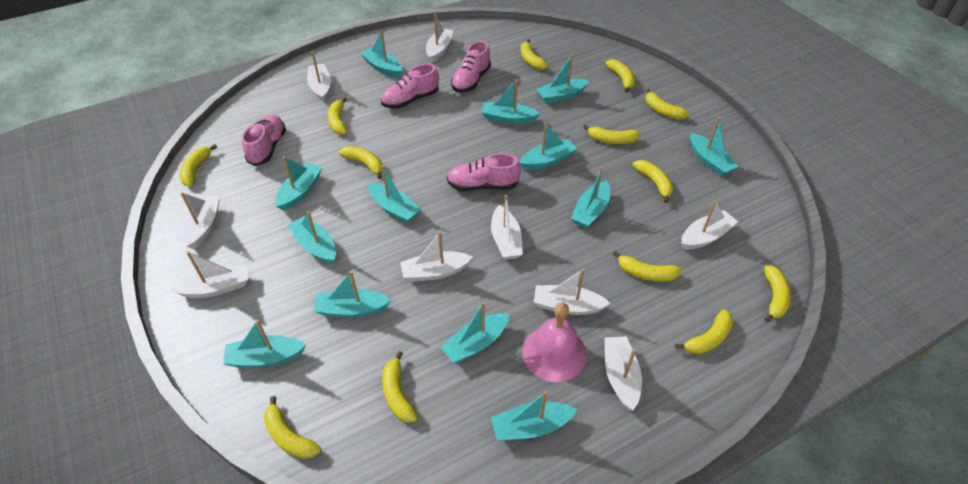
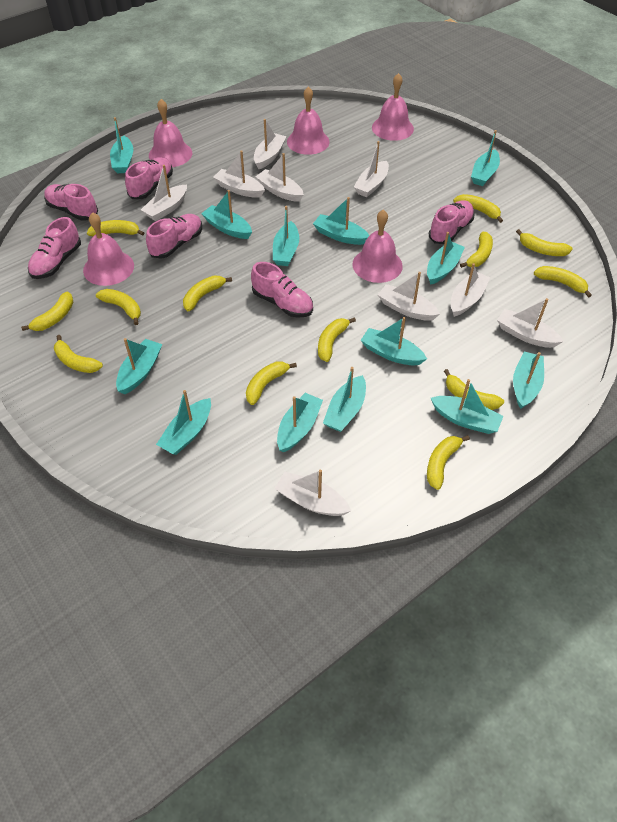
pink bell: 1 -> 5
pink shoe: 4 -> 6

